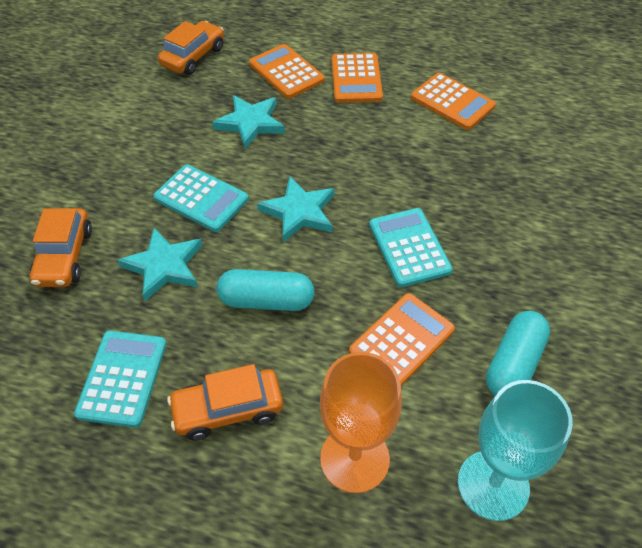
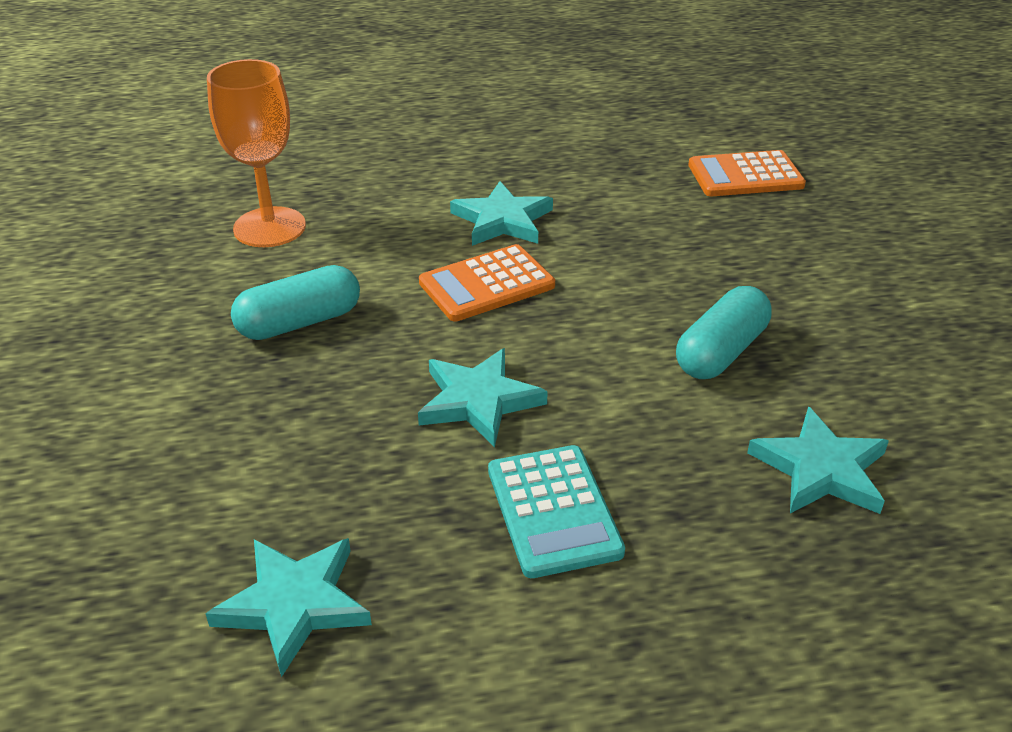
orange calculator: 4 -> 2
orange car: 3 -> 0
turquoise calculator: 3 -> 1
turquoise goblet: 1 -> 0
turquoise star: 3 -> 4

